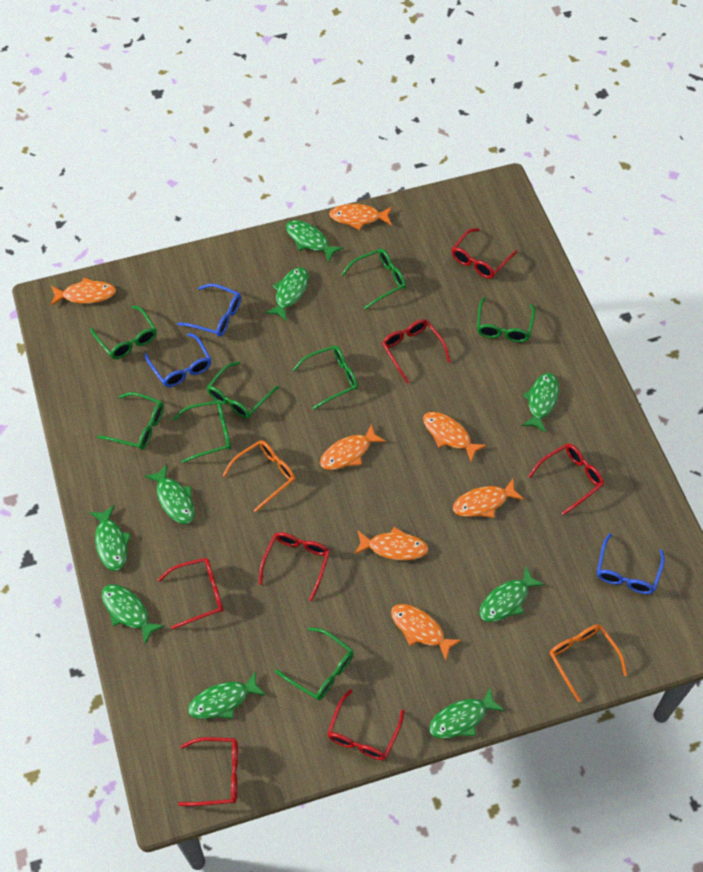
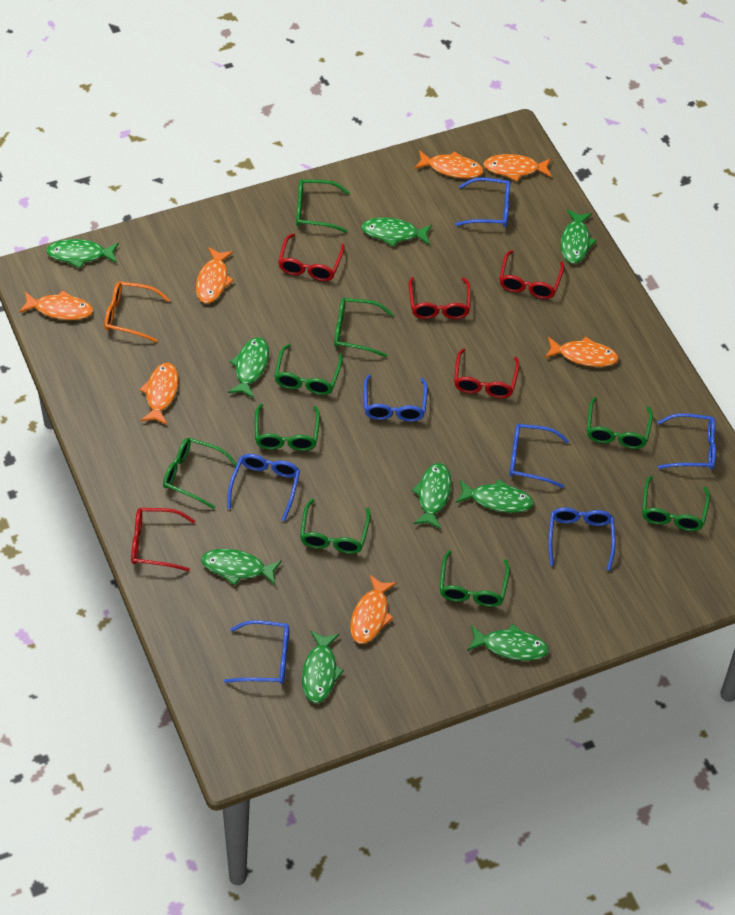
blue glasses: 3 -> 7
green glasses: 8 -> 9
orange glasses: 2 -> 1
red glasses: 7 -> 5

